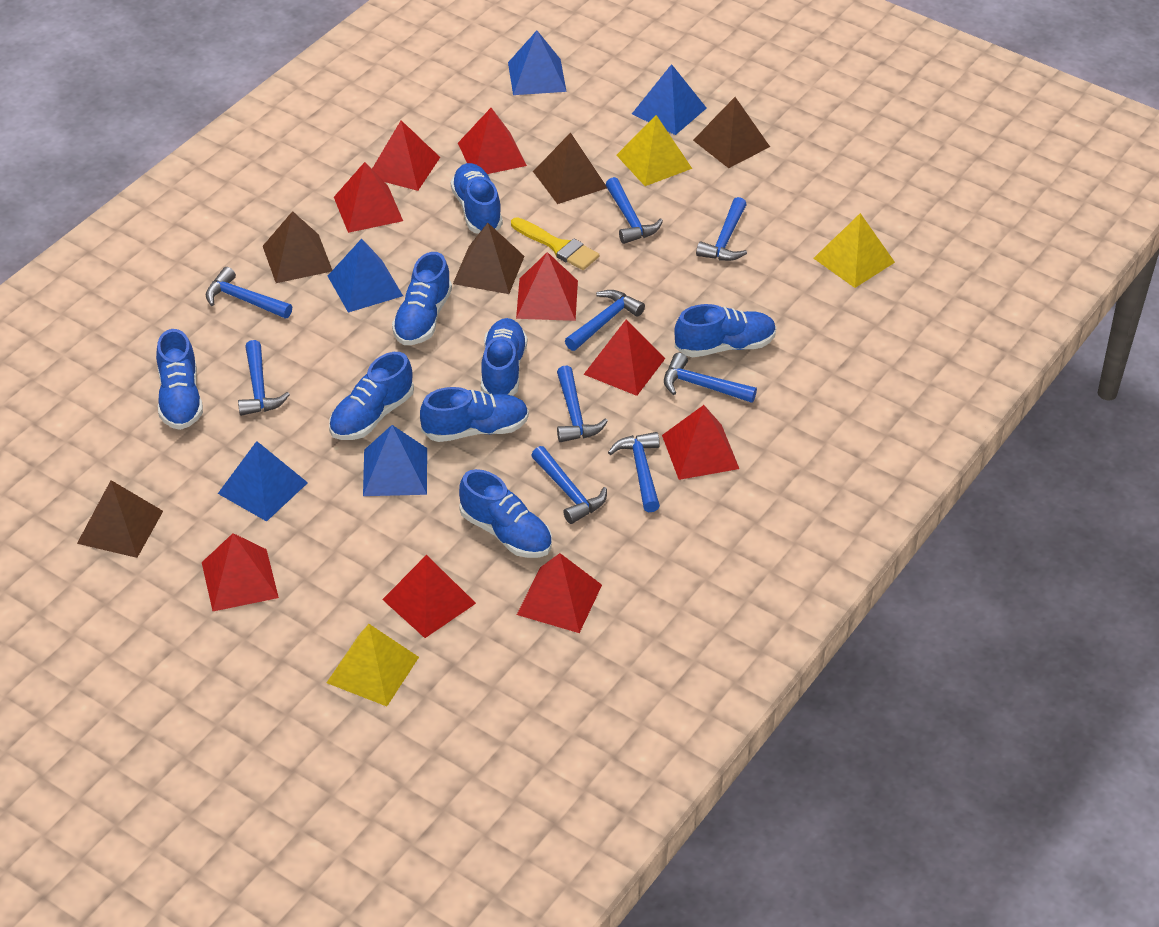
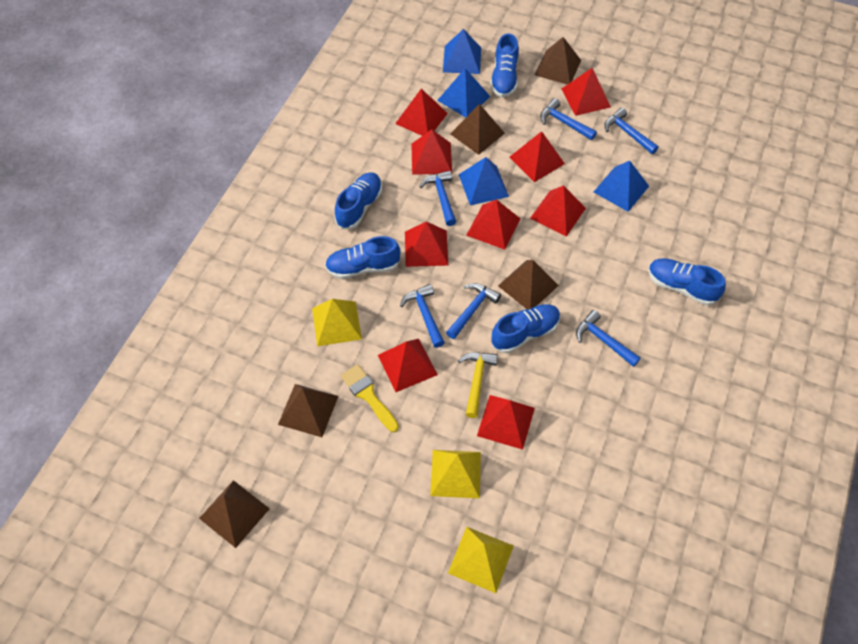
blue hammer: 9 -> 6
blue pyramid: 5 -> 4
blue shoe: 8 -> 5
yellow hammer: 0 -> 1

